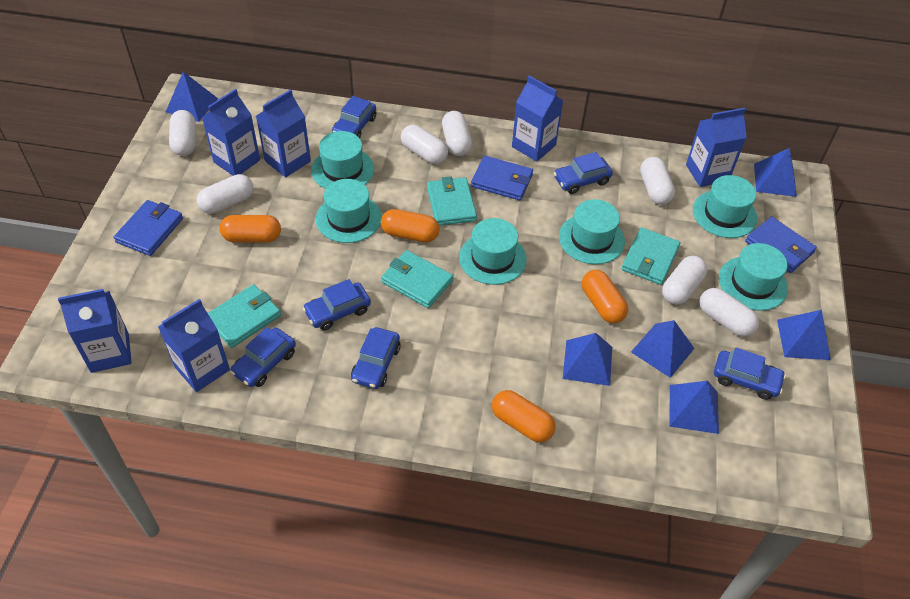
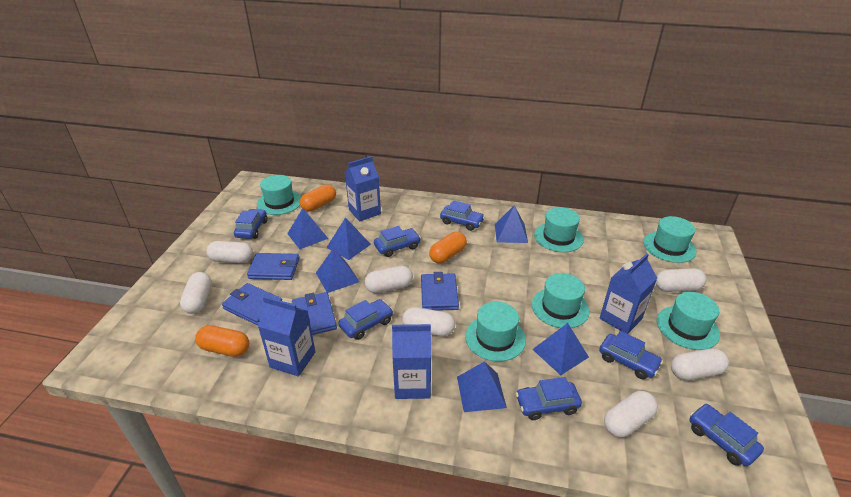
blue car: 6 -> 7
blue carton: 6 -> 4
blue wallet: 3 -> 4
orange capsule: 4 -> 3
turquoise wallet: 4 -> 0

